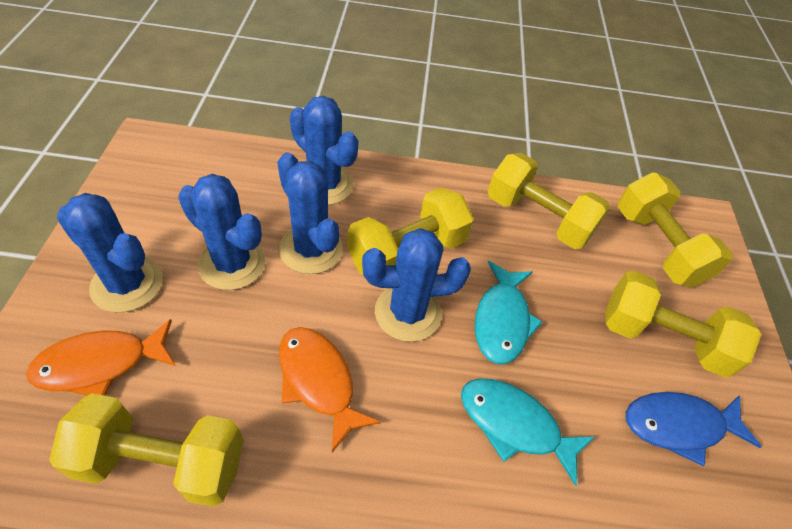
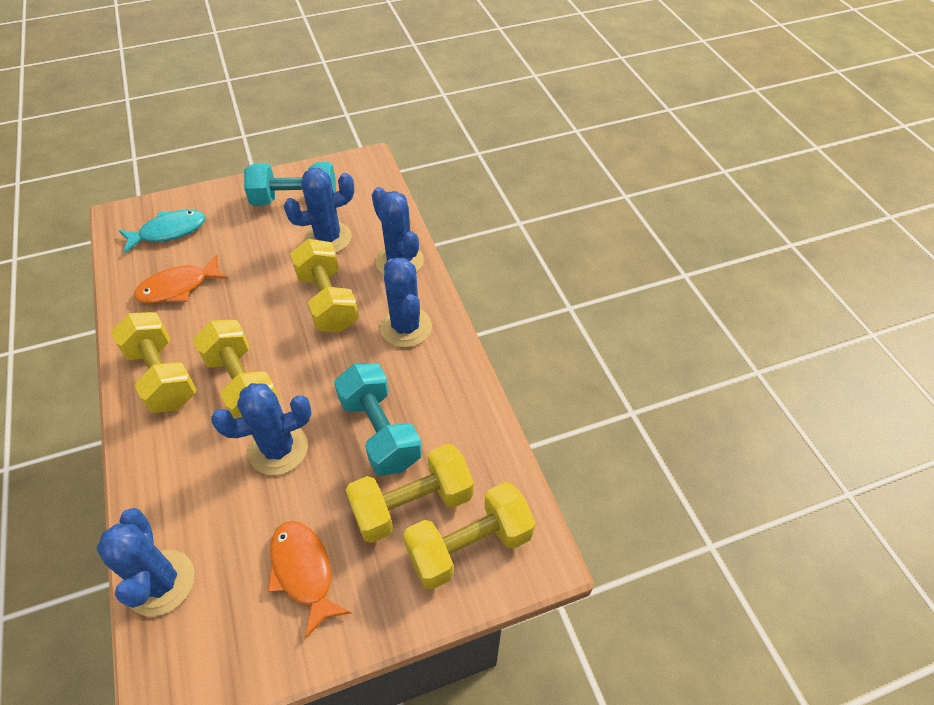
blue fish: 1 -> 0
turquoise dumbbell: 0 -> 2
turquoise fish: 2 -> 1

